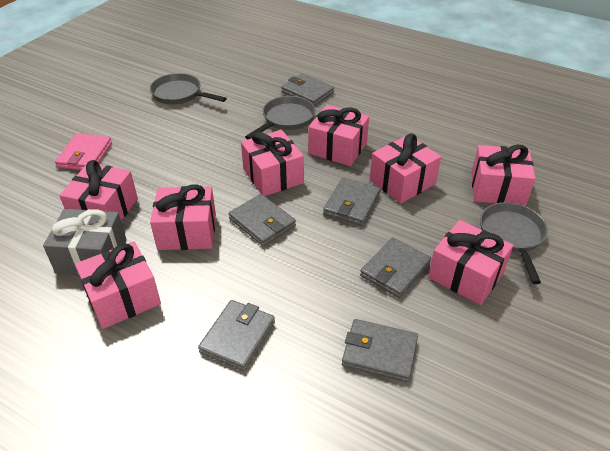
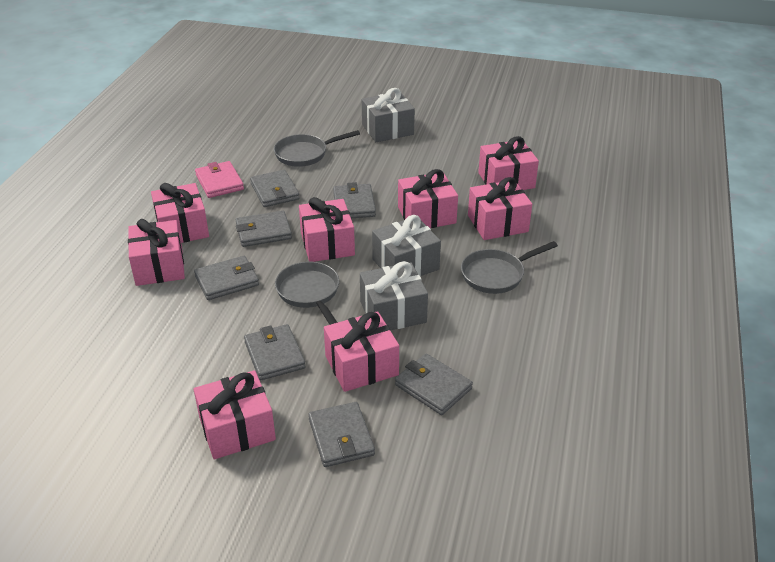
grey gift: 1 -> 3
grey wallet: 6 -> 7

